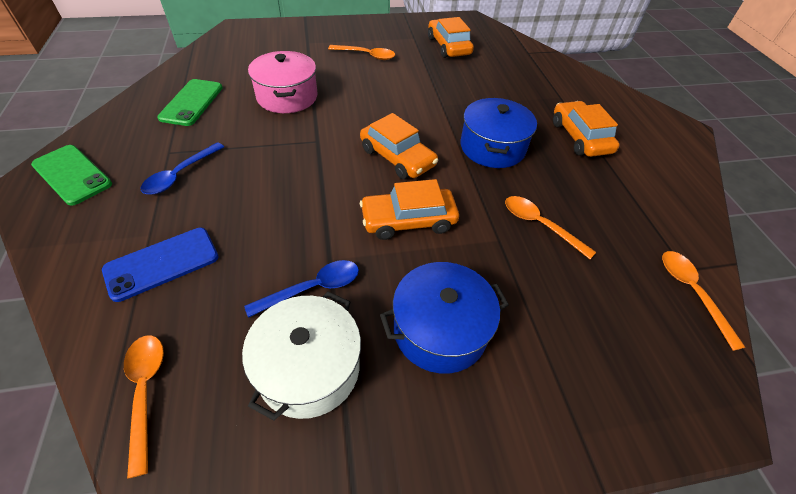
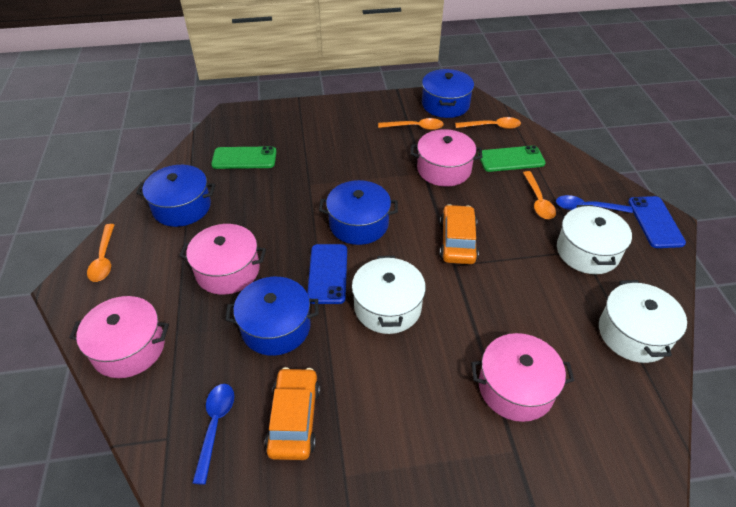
blue phone: 1 -> 2
blue pot: 2 -> 4
orange car: 4 -> 2
pink pot: 1 -> 4
white pot: 1 -> 3

